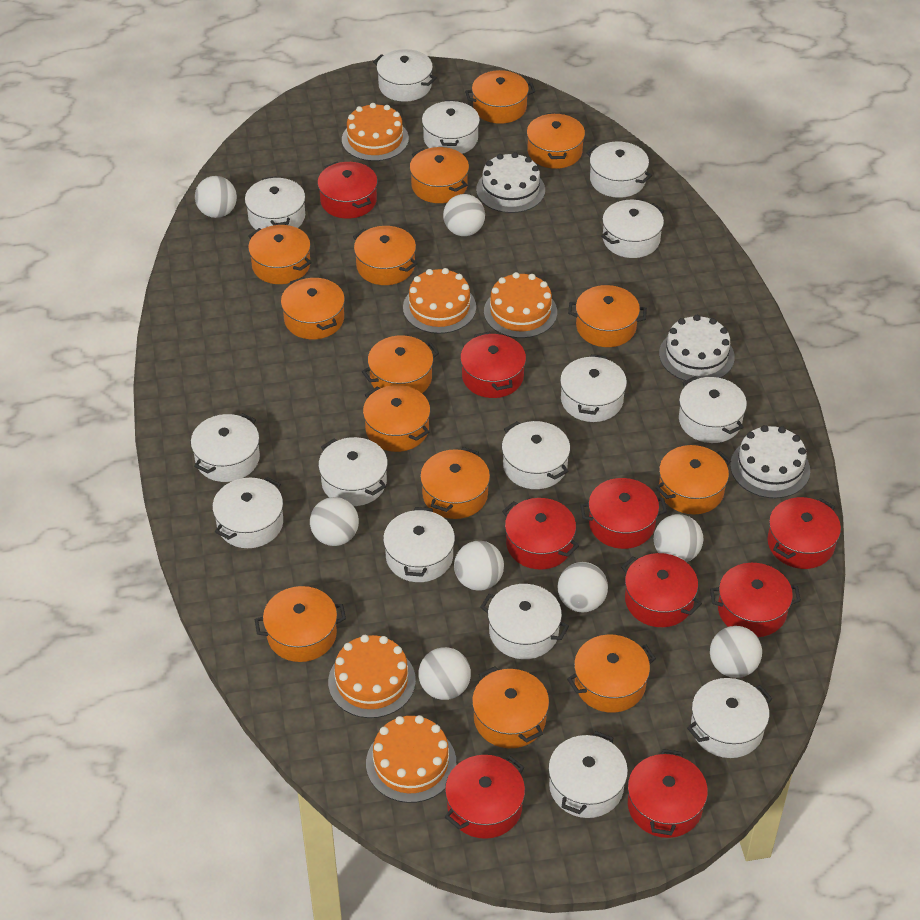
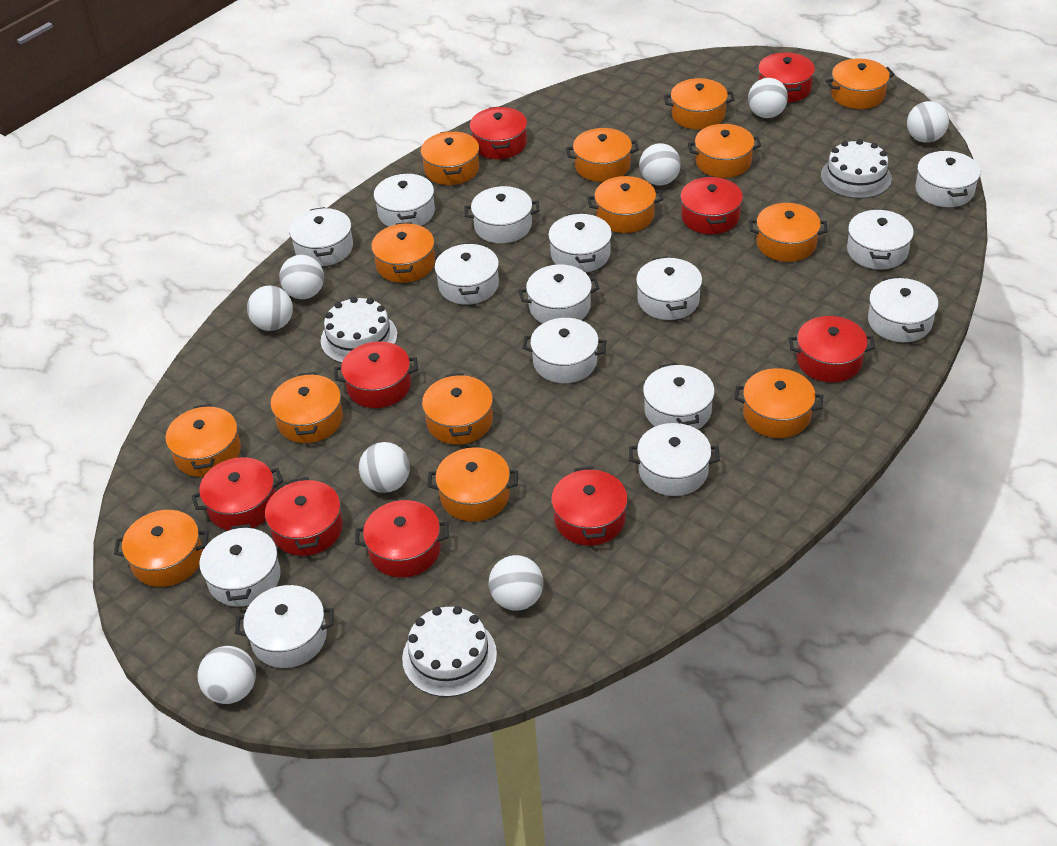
orange cake: 5 -> 0

